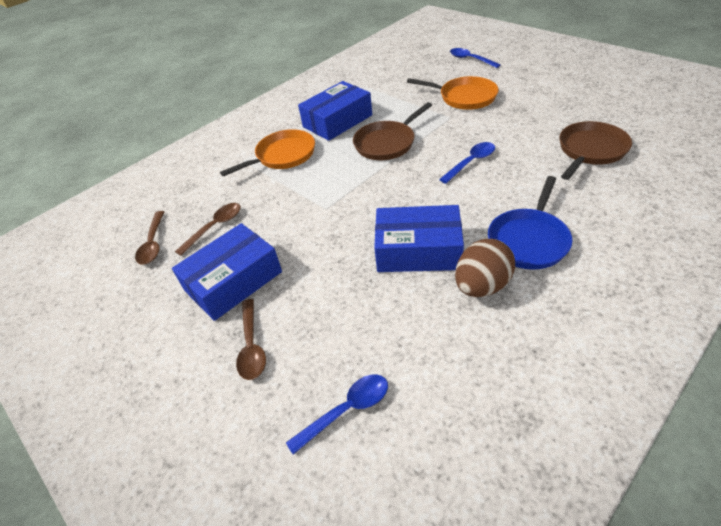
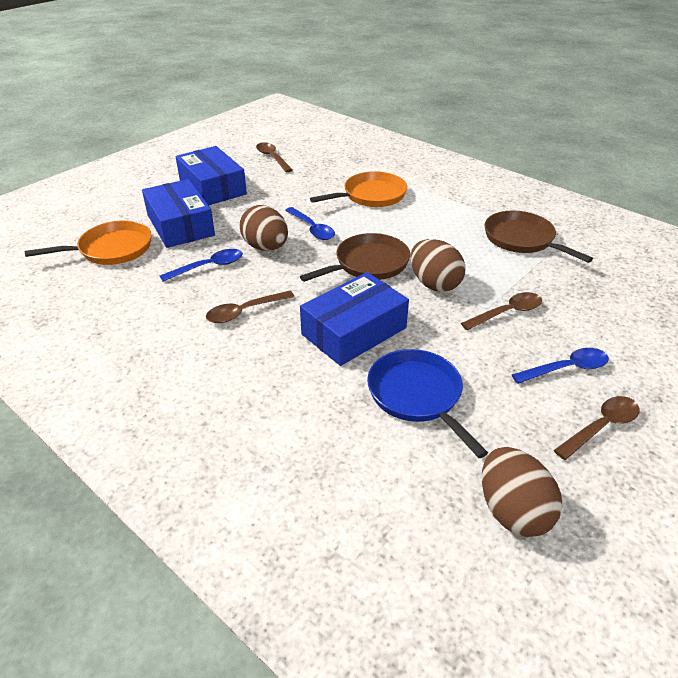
brown egg: 1 -> 3
brown spoon: 3 -> 4

